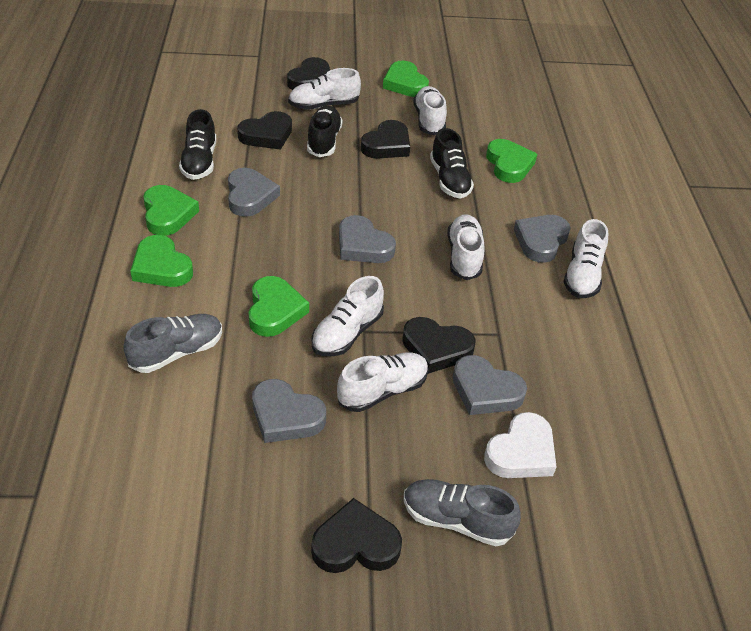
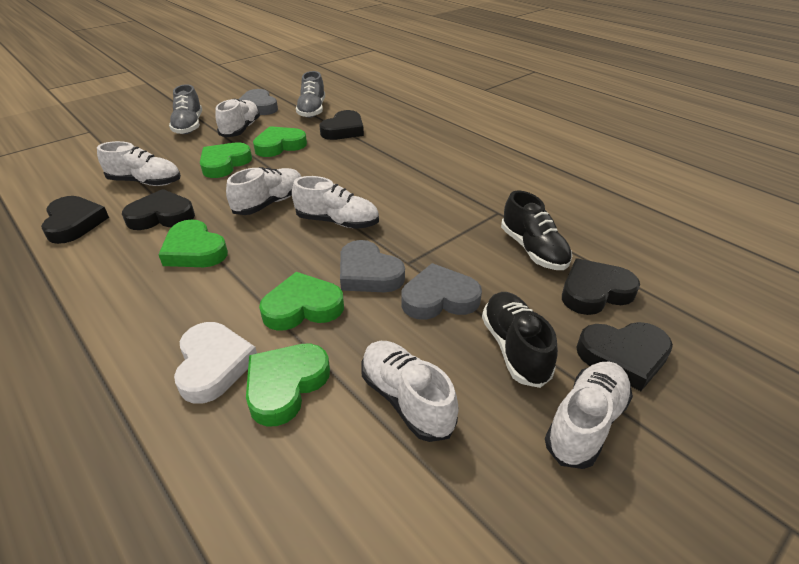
black shoe: 3 -> 2
grey heart: 5 -> 3

